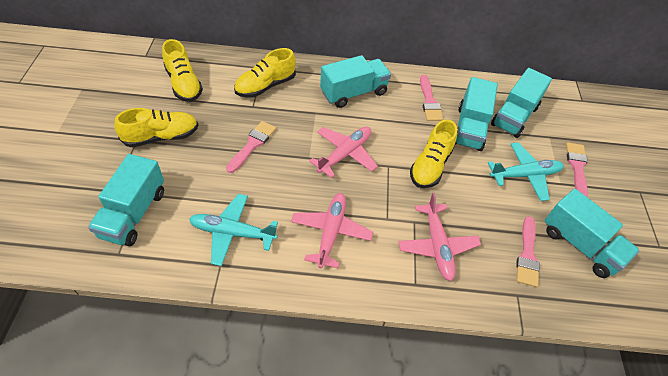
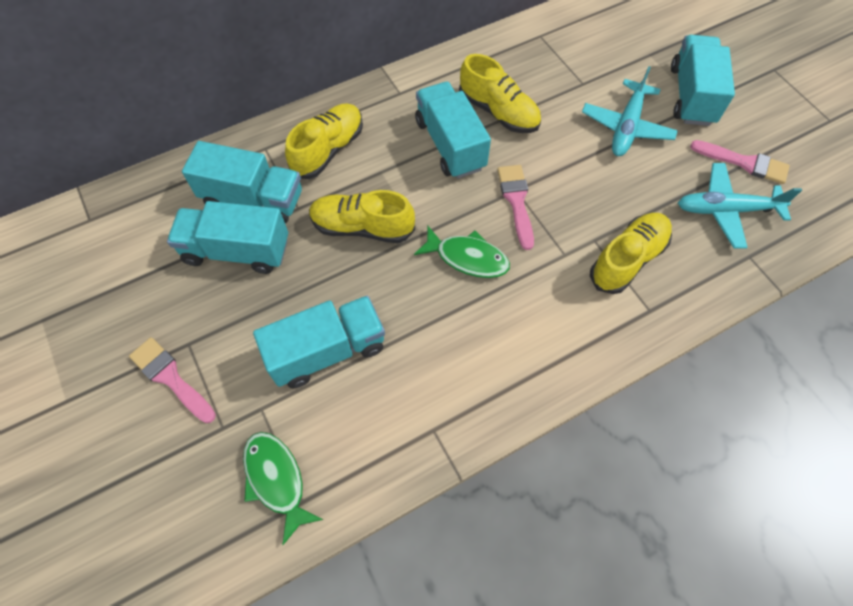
green fish: 0 -> 2
pink brush: 4 -> 3
pink plane: 3 -> 0

